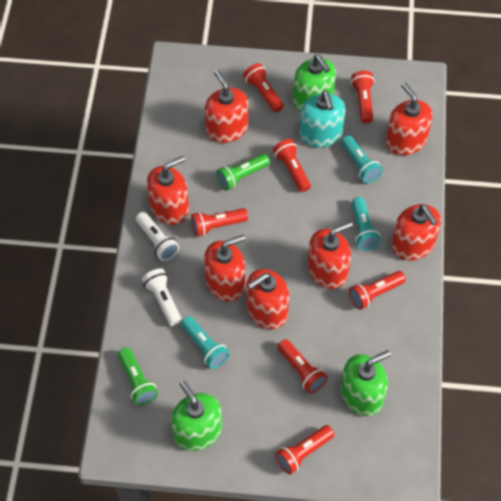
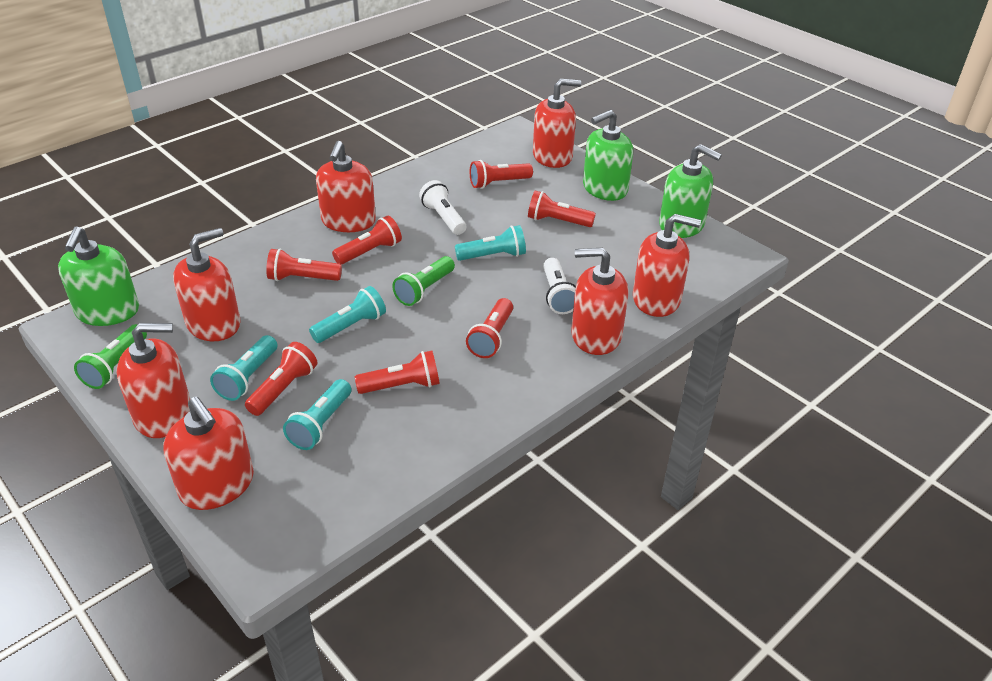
turquoise flashlight: 3 -> 4
turquoise soap dispenser: 1 -> 0

